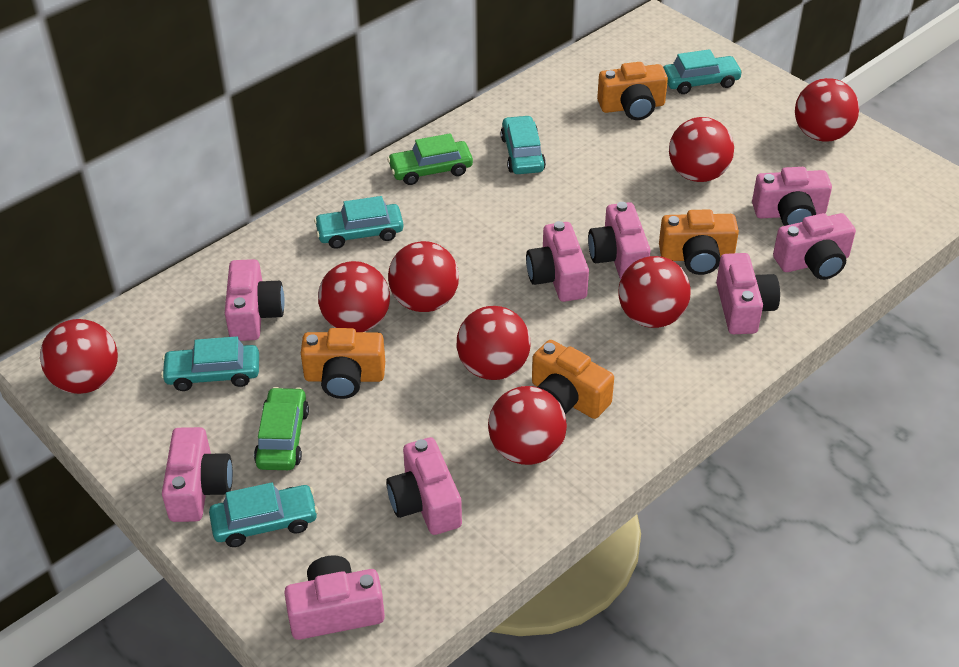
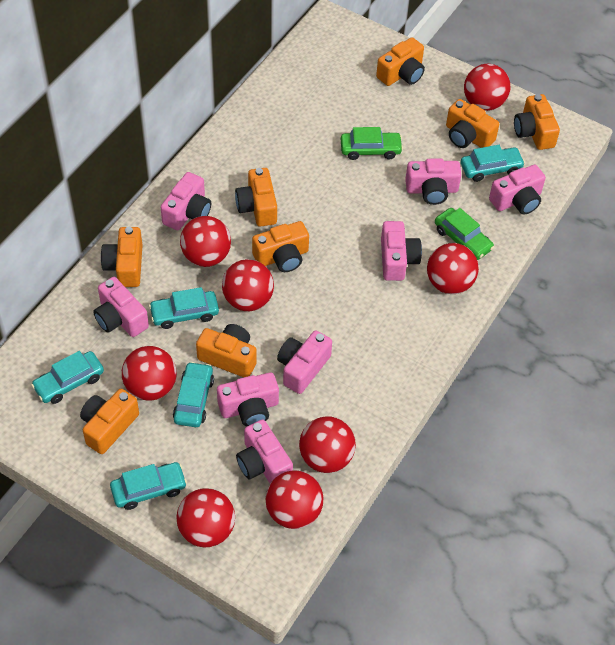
orange camera: 4 -> 8
pink camera: 9 -> 8

